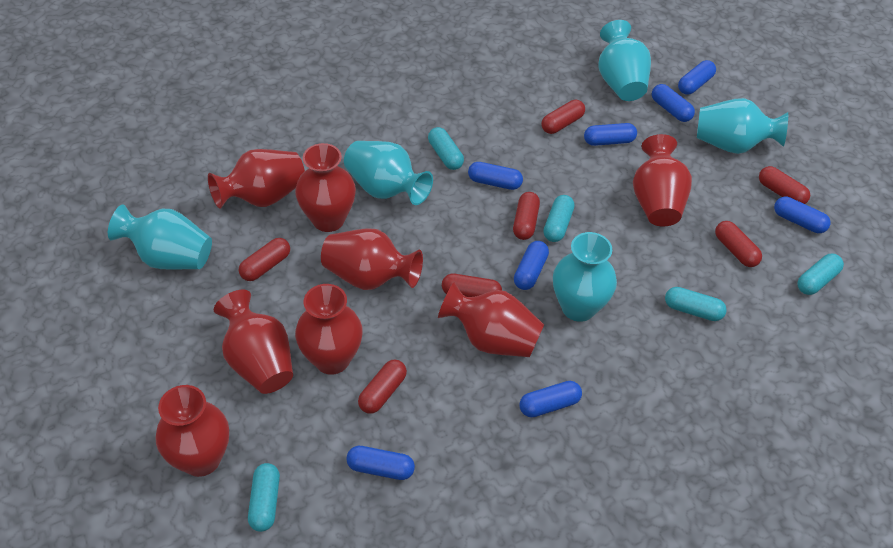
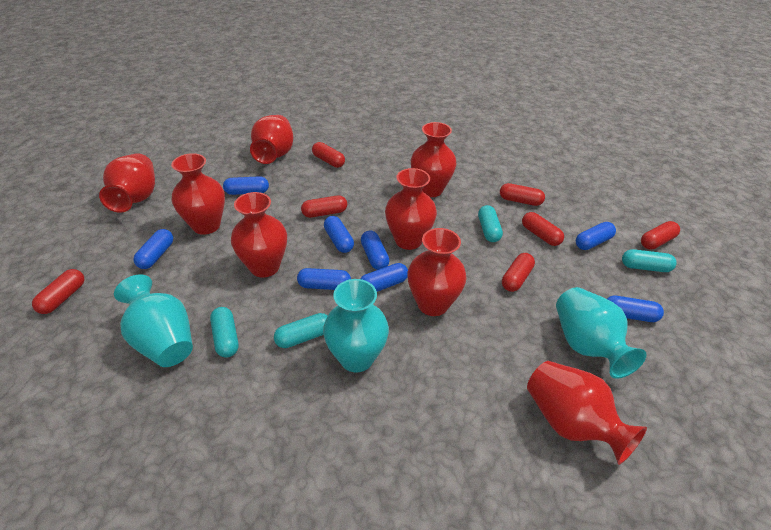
turquoise capsule: 5 -> 4
turquoise vase: 5 -> 3

